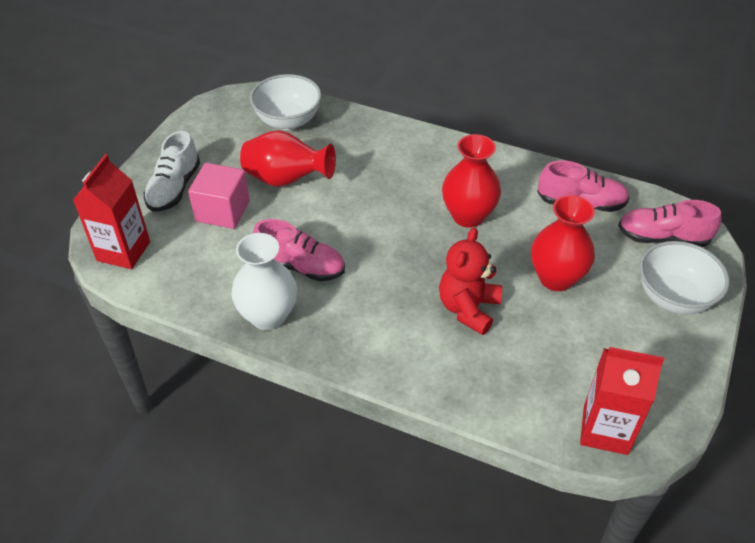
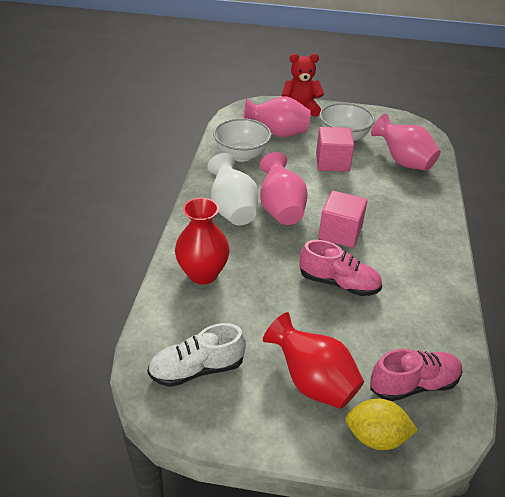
pink cube: 1 -> 2
pink shoe: 3 -> 2
pink vase: 0 -> 3
red carton: 2 -> 0
red vase: 3 -> 2
yellow lemon: 0 -> 1

